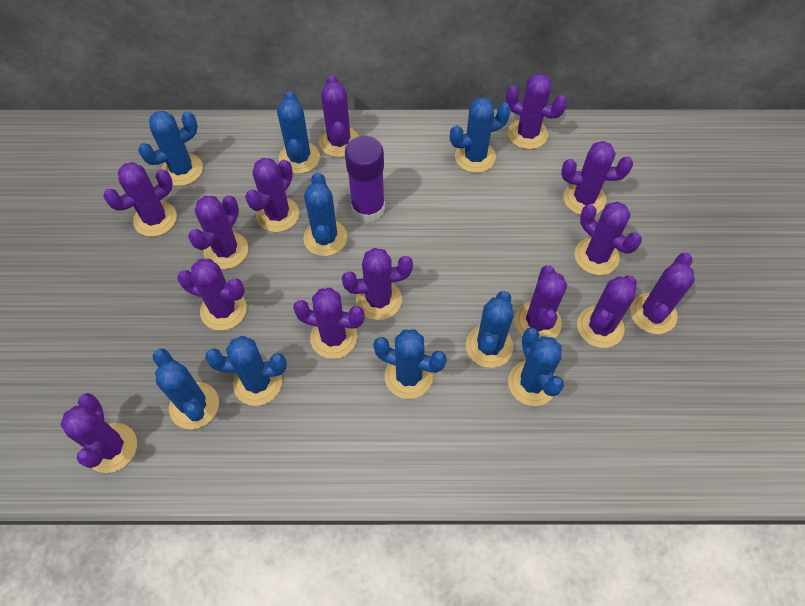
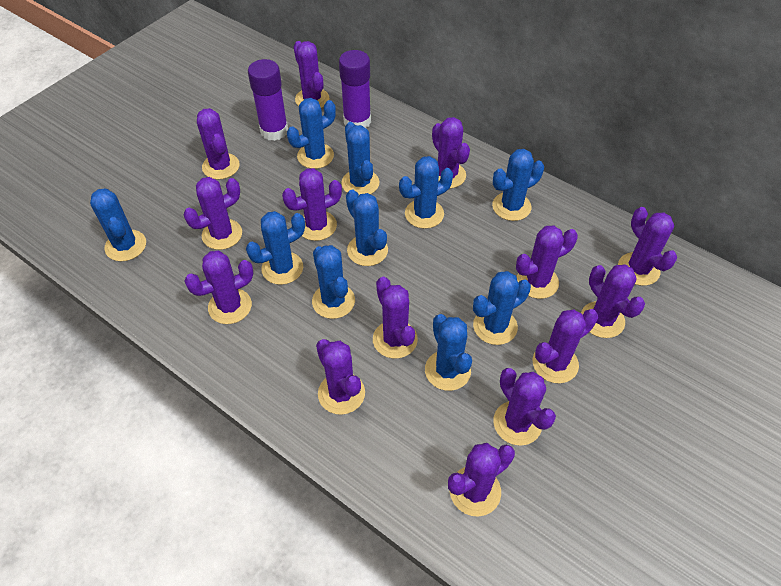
blue cactus: 9 -> 10
purple glue stick: 1 -> 2

